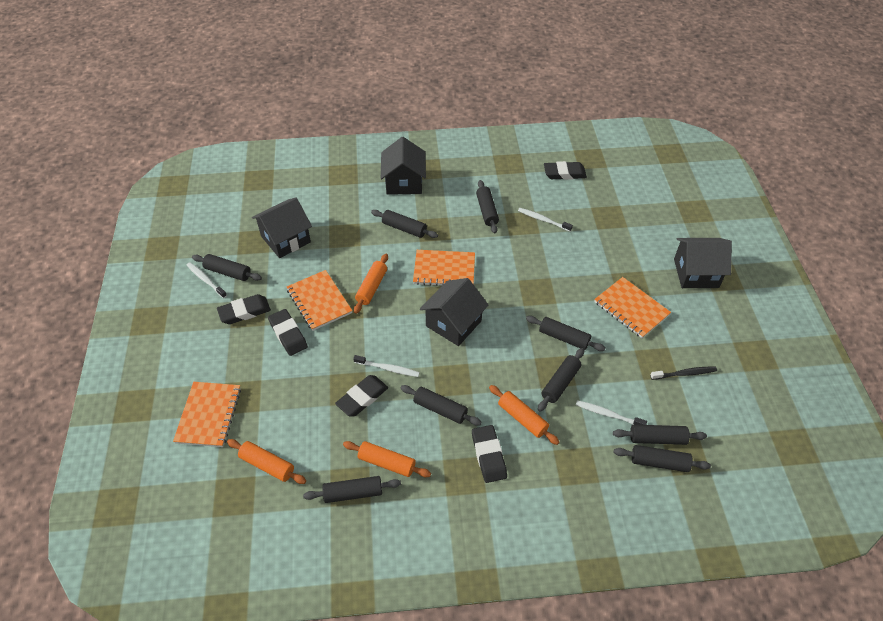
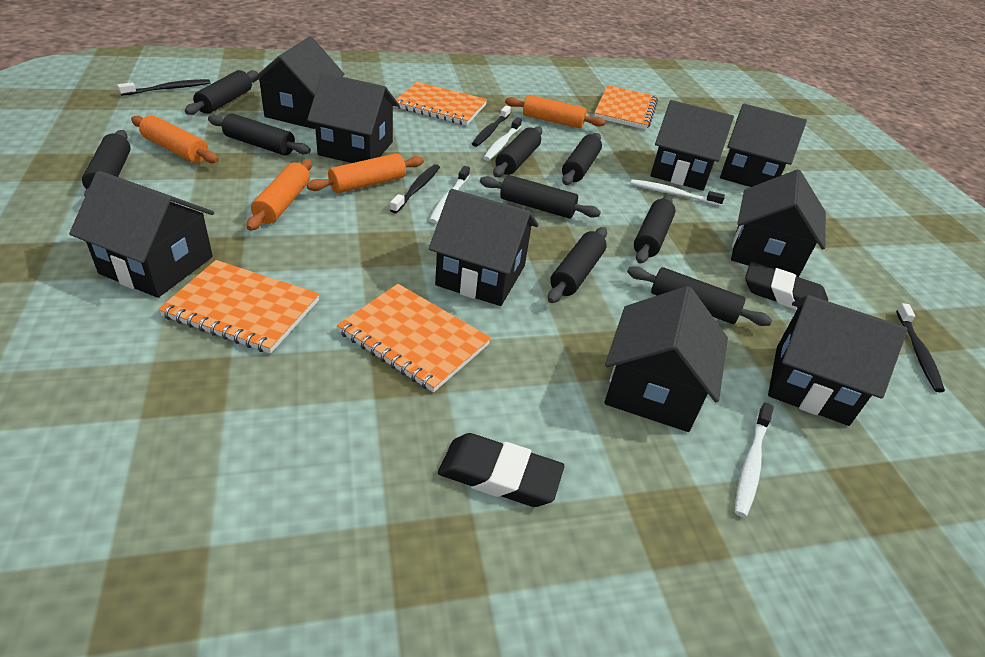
black eraser: 5 -> 2
black house: 4 -> 9
black toothbrush: 1 -> 4

